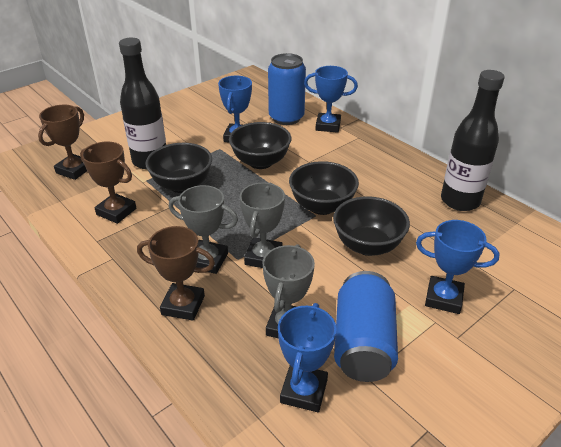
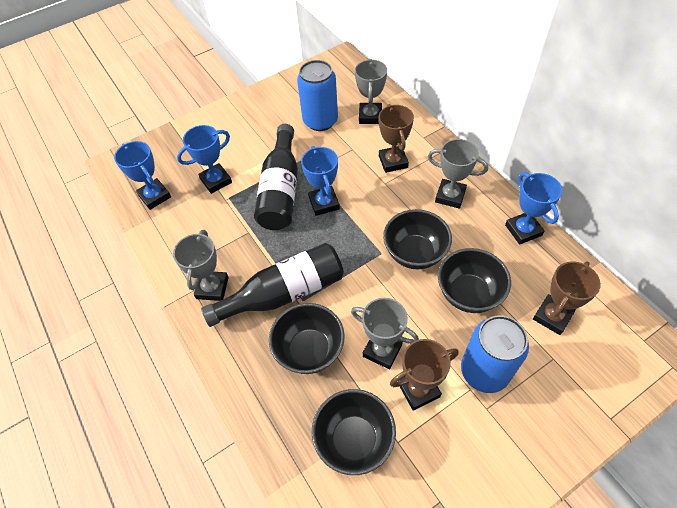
grey trophy: 3 -> 4

